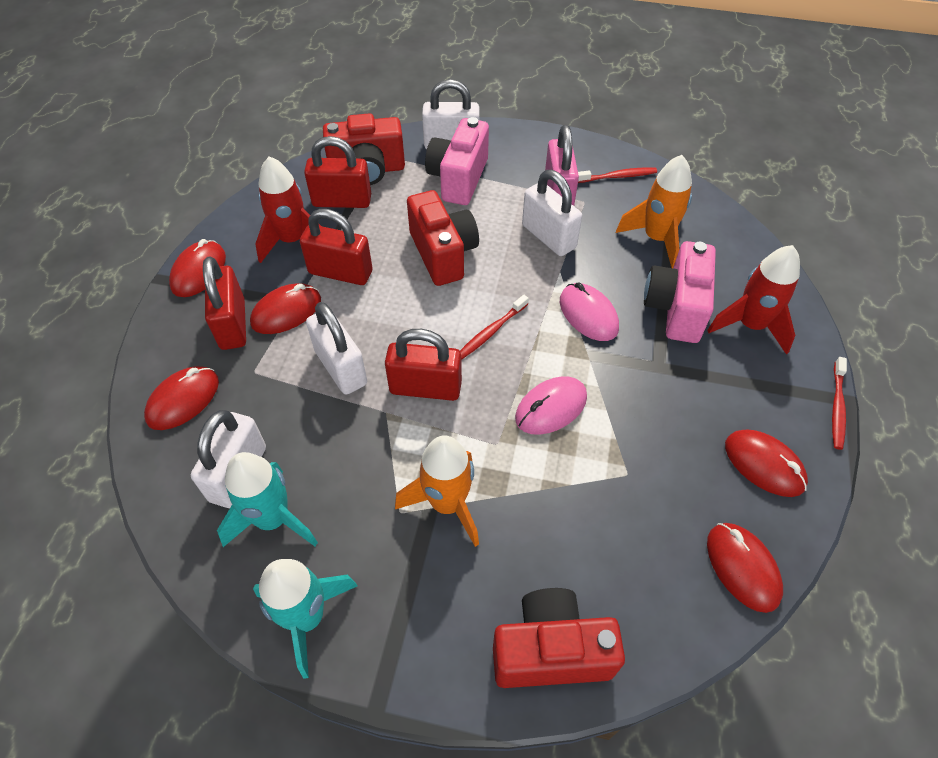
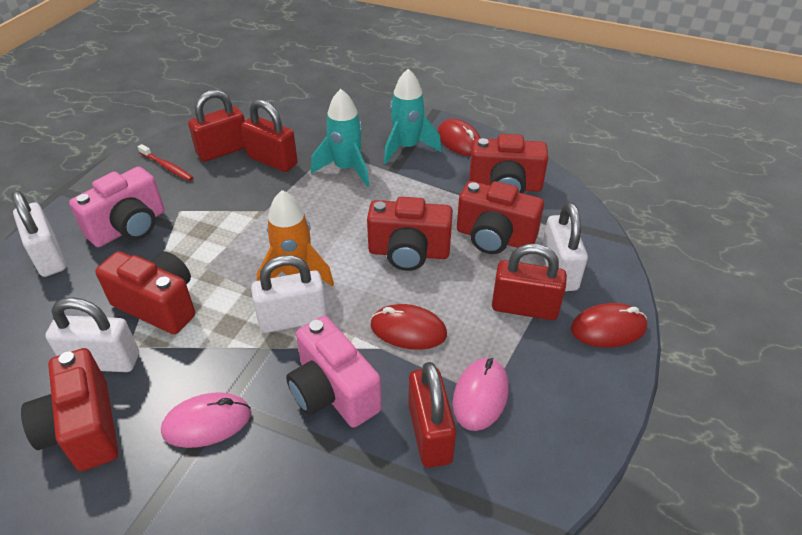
orange rocket: 2 -> 1
pink padlock: 1 -> 0
red camera: 3 -> 5
red mouse: 5 -> 3
red rocket: 2 -> 0
red toothbrush: 3 -> 1

